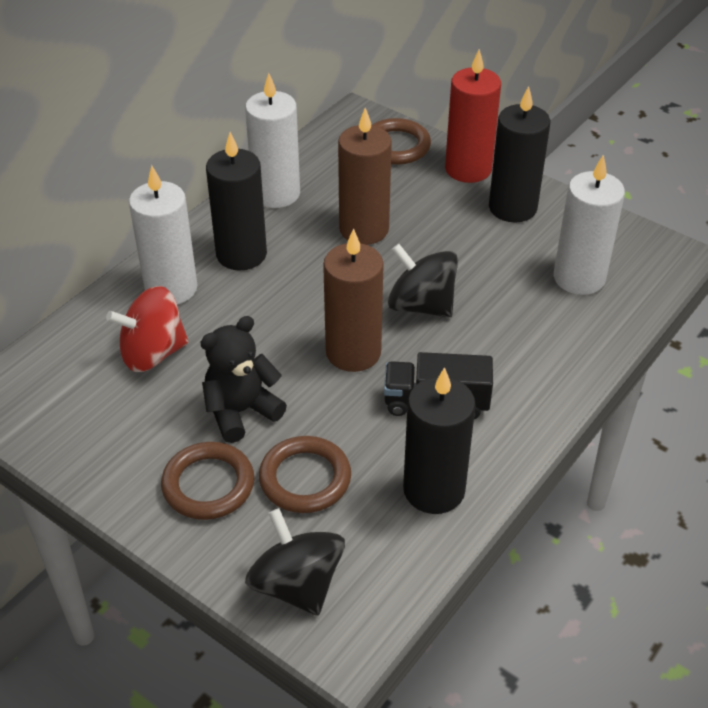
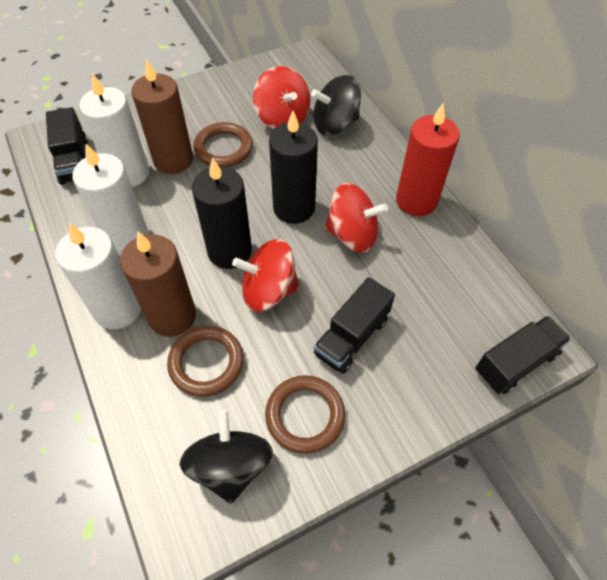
black candle: 3 -> 2
black teddy bear: 1 -> 0
black truck: 1 -> 3
red spinning top: 1 -> 3

